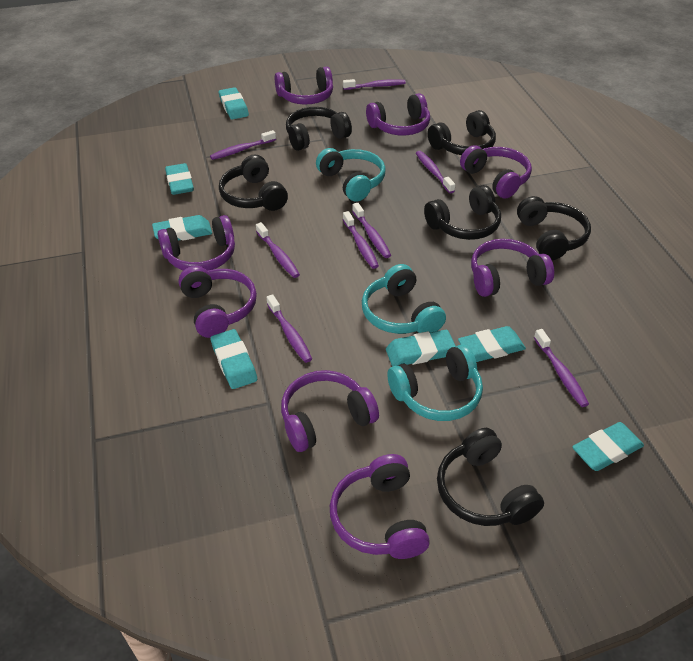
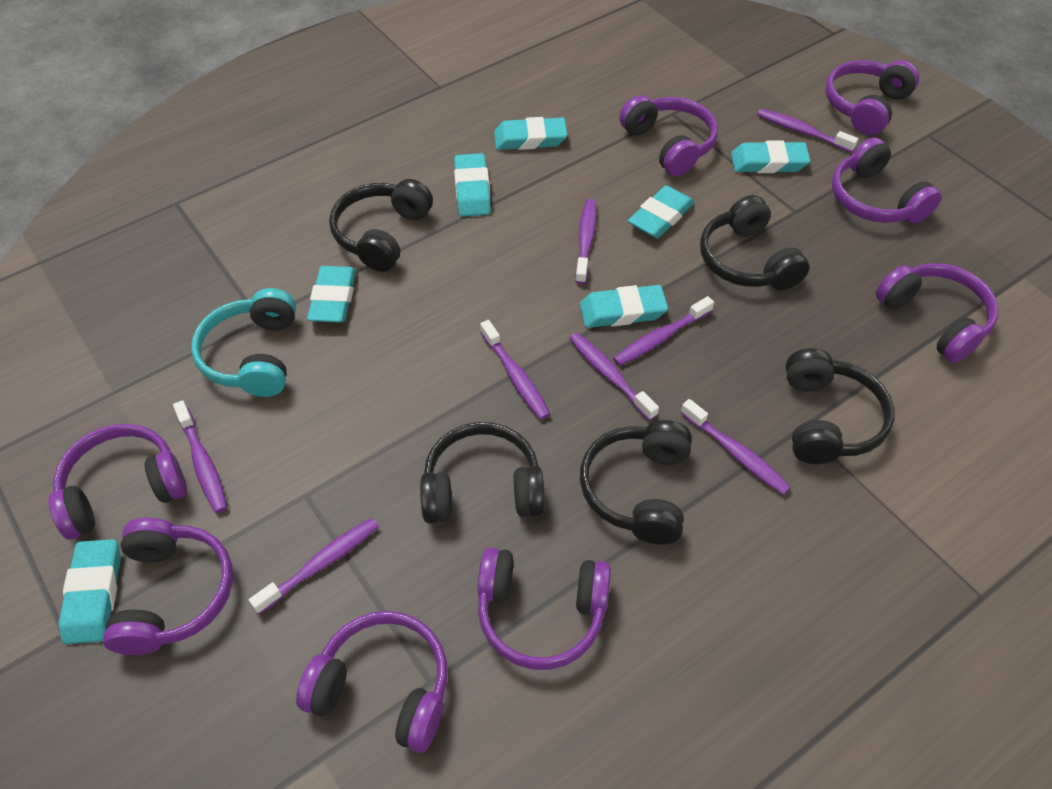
black headphones: 6 -> 5
turquoise headphones: 3 -> 1

